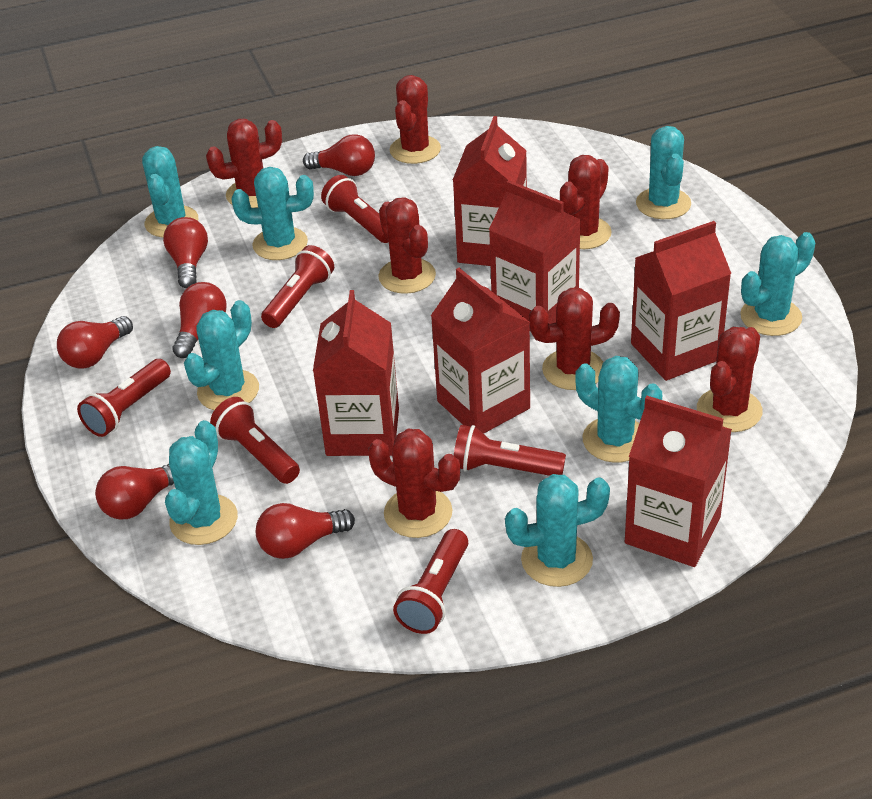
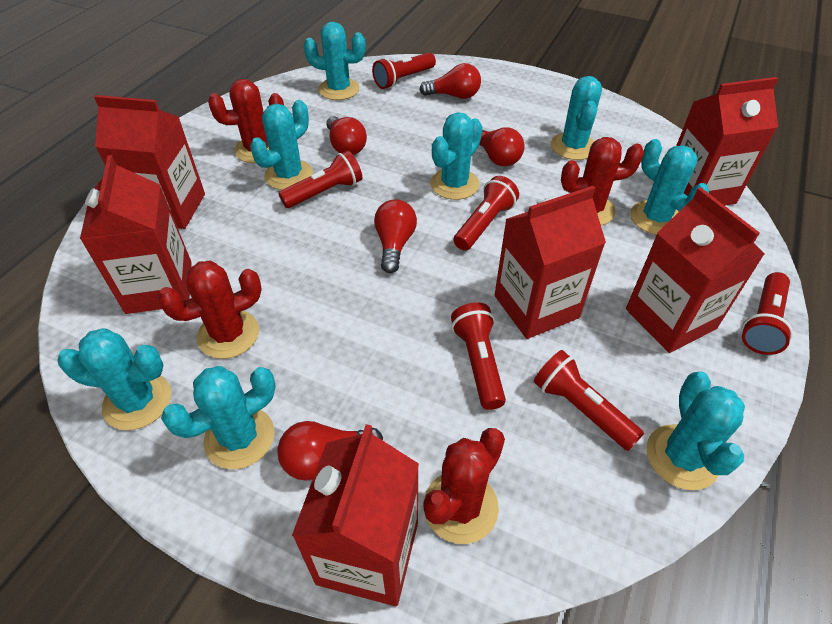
red cactus: 7 -> 4
red light bulb: 6 -> 5

